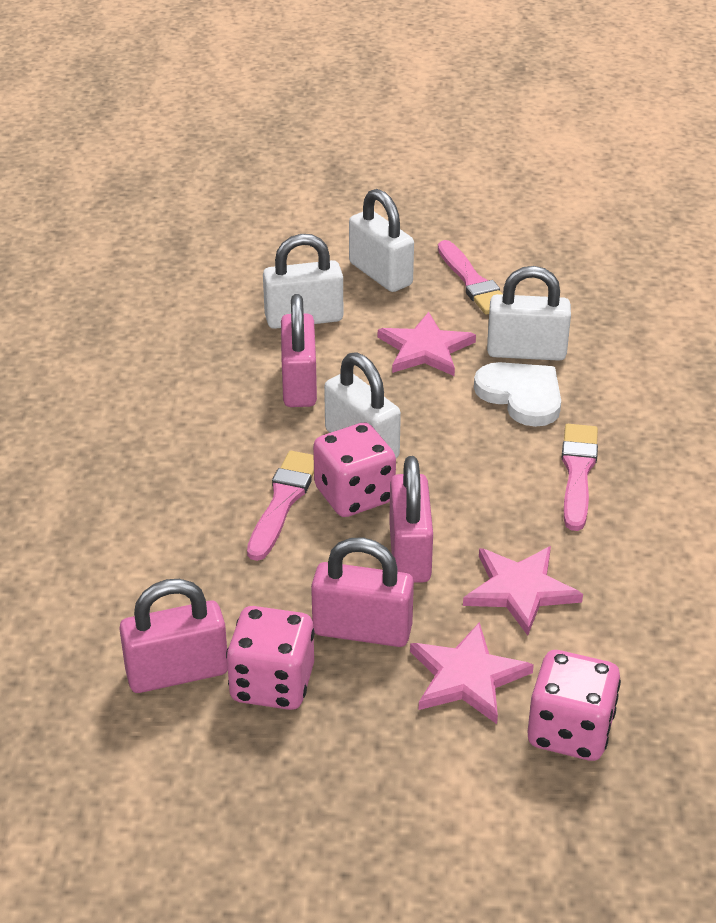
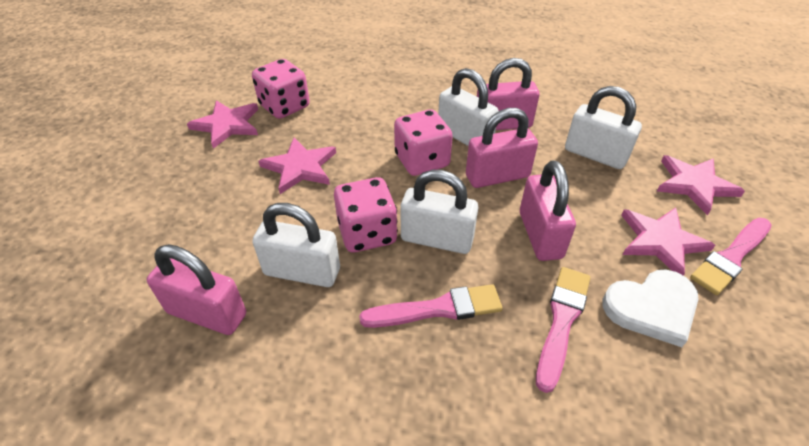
pink star: 3 -> 4

